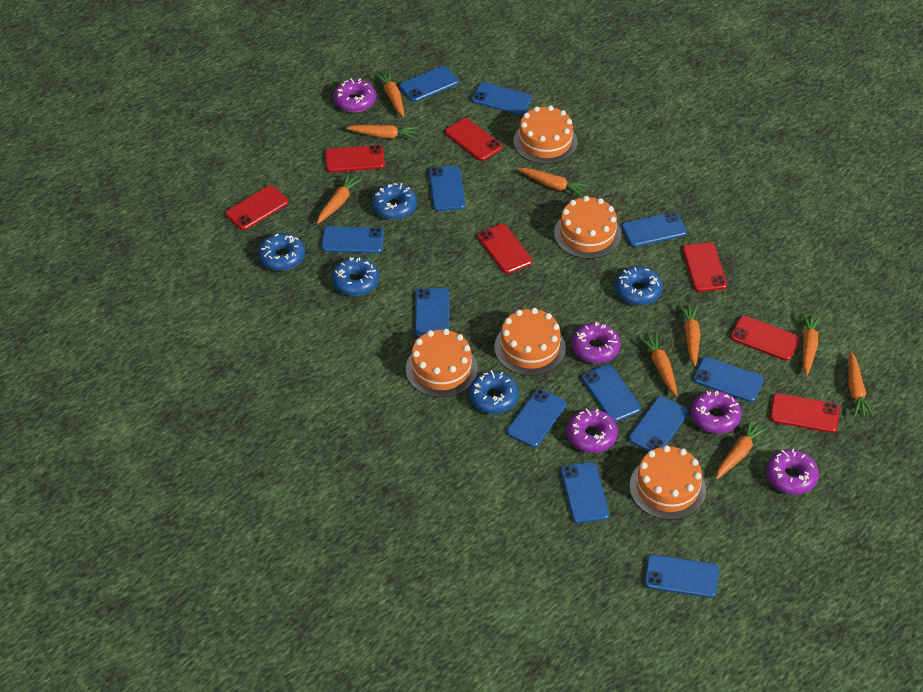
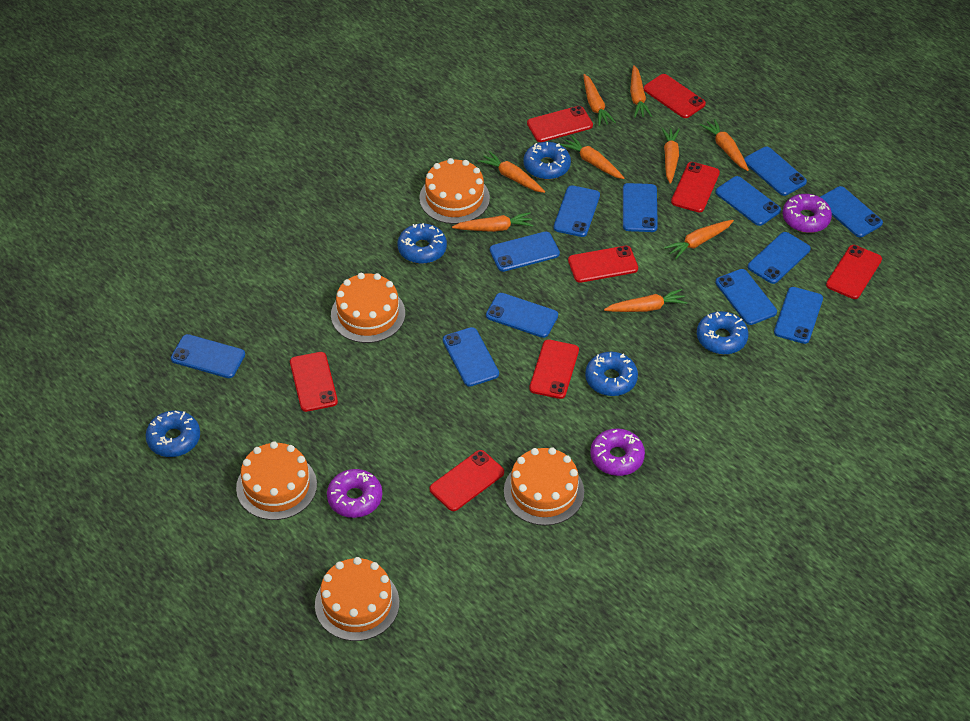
purple donut: 5 -> 3
red phone: 7 -> 8

